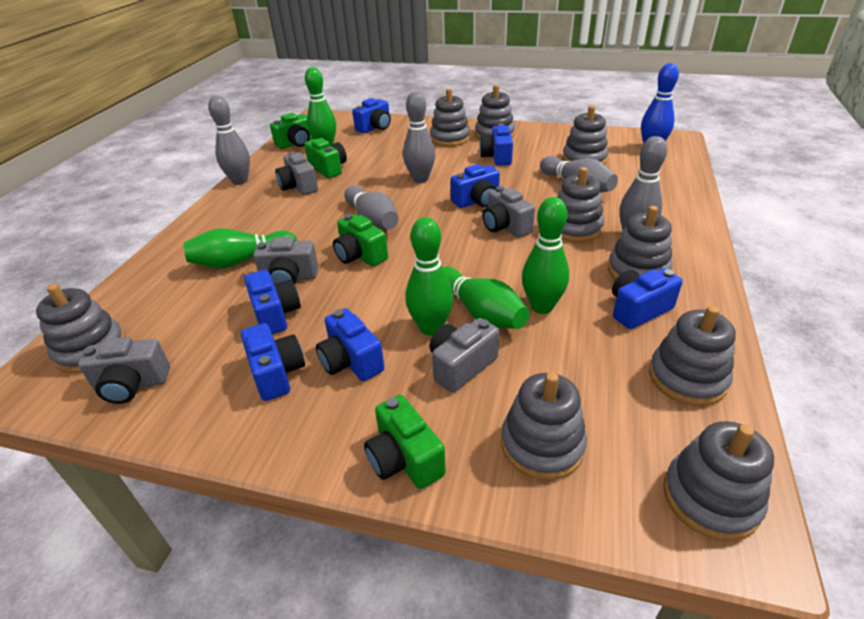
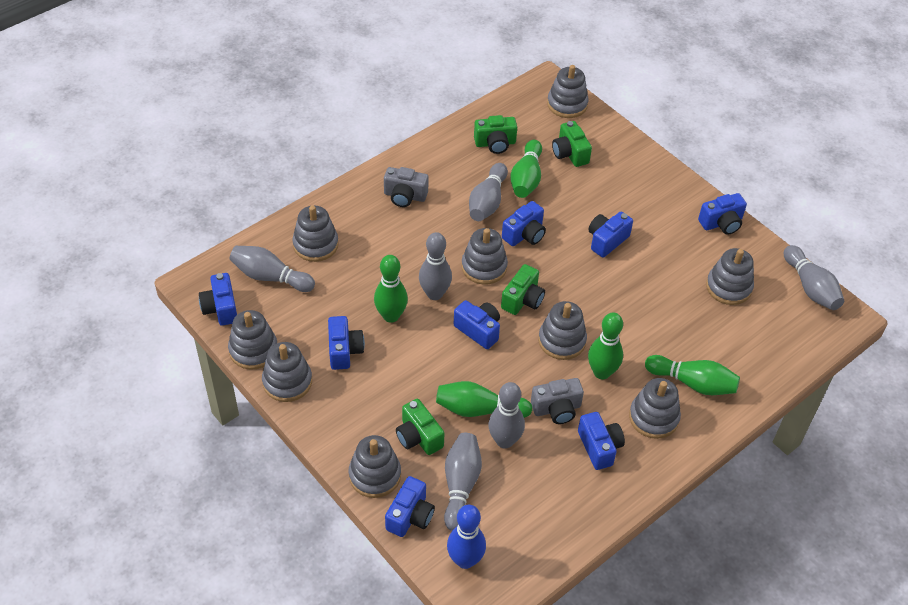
blue camera: 7 -> 8
grey bowling pin: 5 -> 6
grey camera: 5 -> 2

